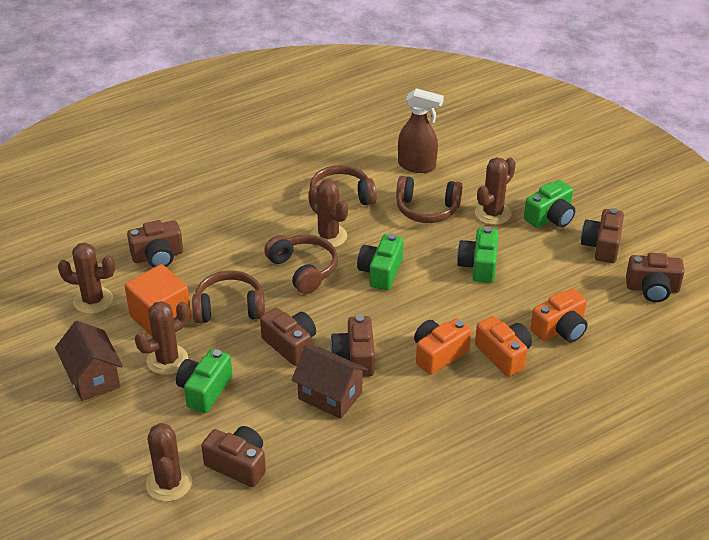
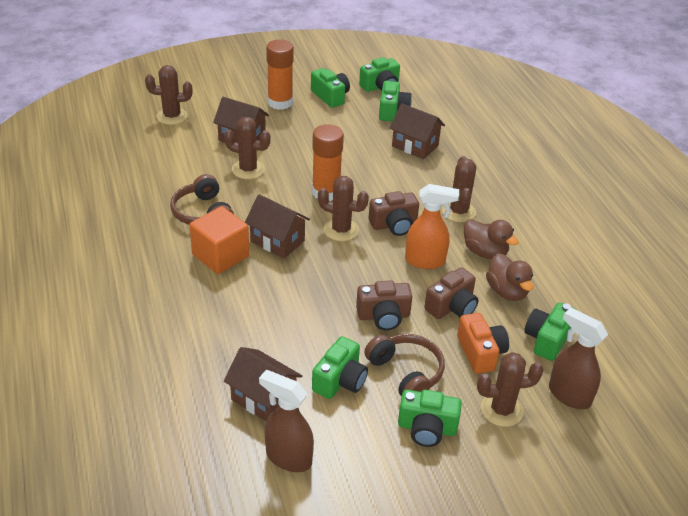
brown camera: 6 -> 3
brown duck: 0 -> 2
brown headphones: 4 -> 2
brown house: 2 -> 4
brown spray bottle: 1 -> 2
green camera: 4 -> 6
orange camera: 3 -> 1
orange glue stick: 0 -> 2
orange spray bottle: 0 -> 1

